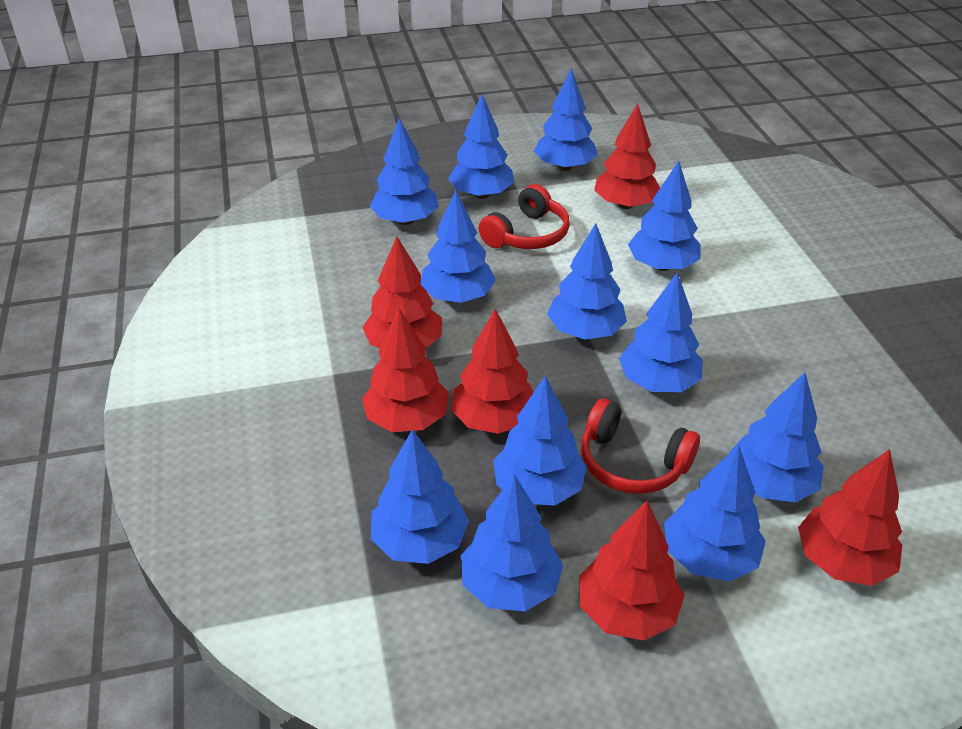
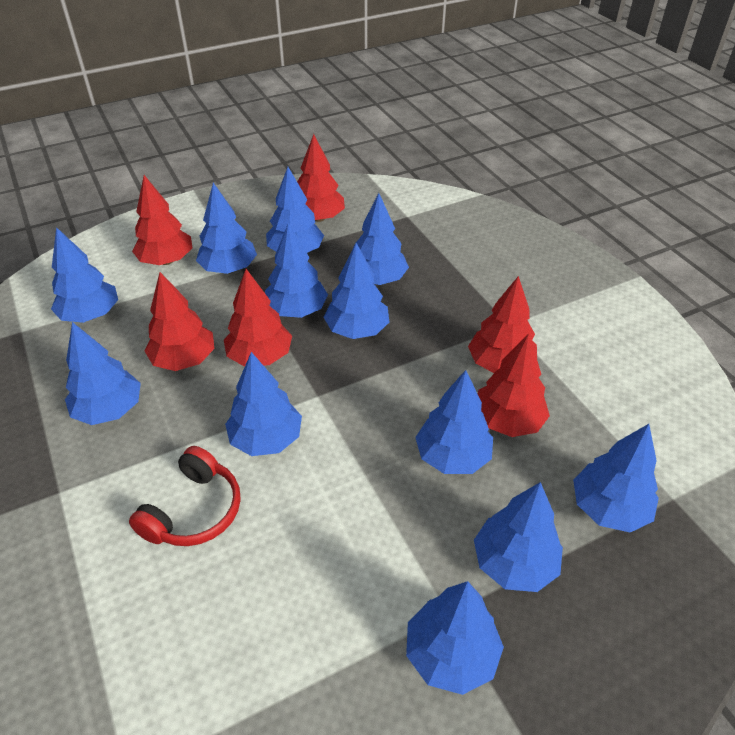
red headphones: 2 -> 1

